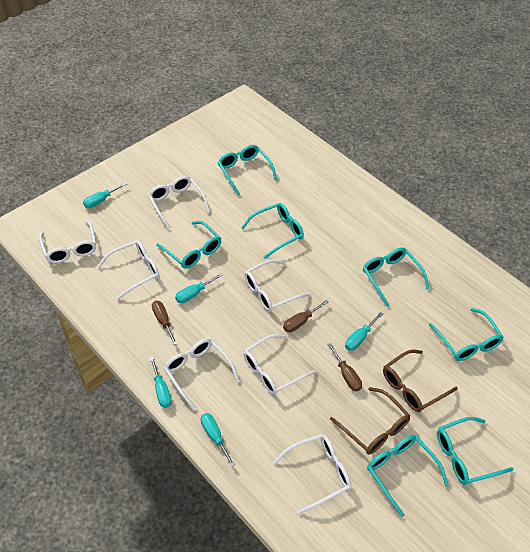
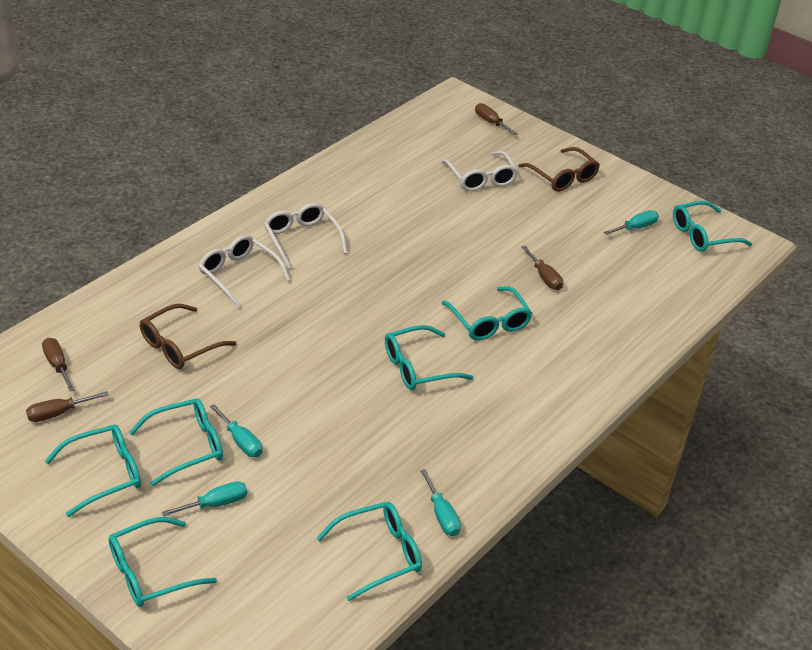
brown screwdriver: 3 -> 4
turquoise screwdriver: 5 -> 4
white glasses: 7 -> 3

